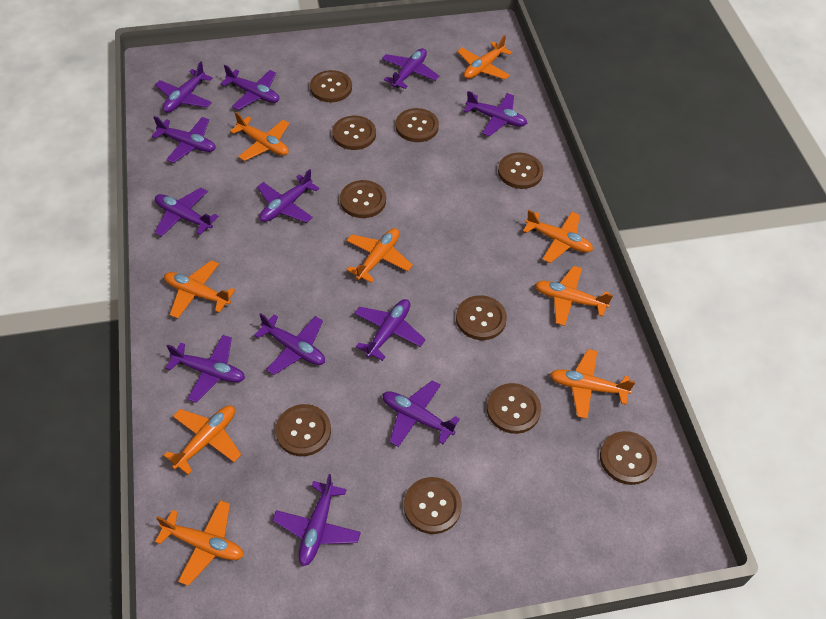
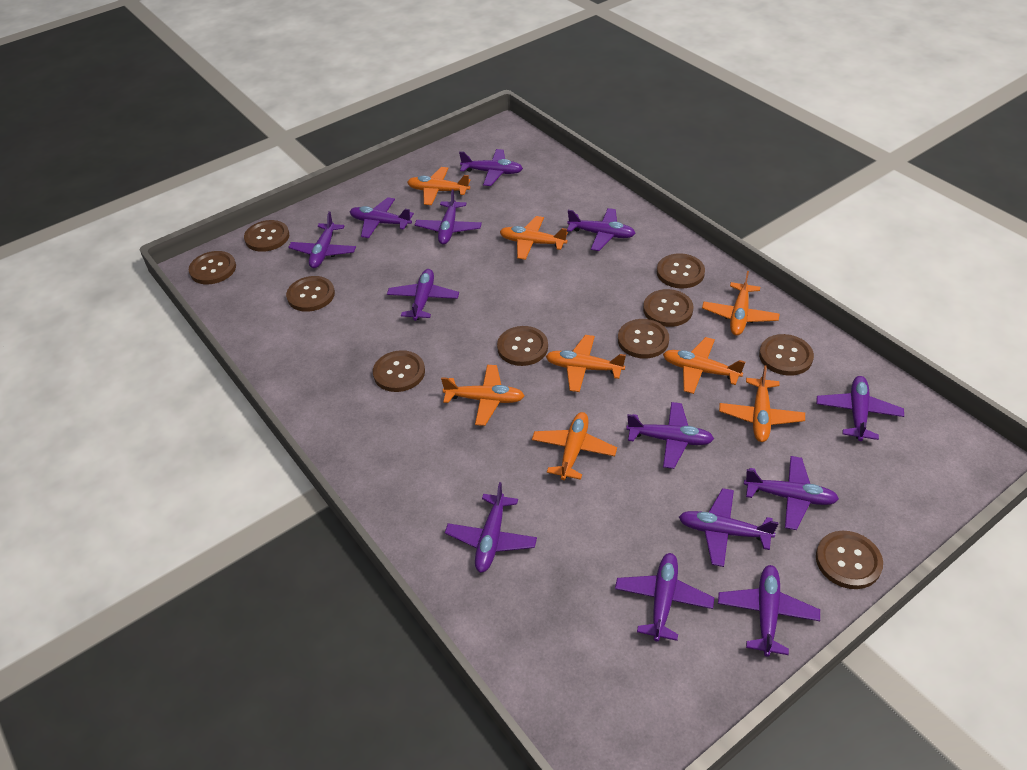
orange plane: 9 -> 8
purple plane: 12 -> 13

